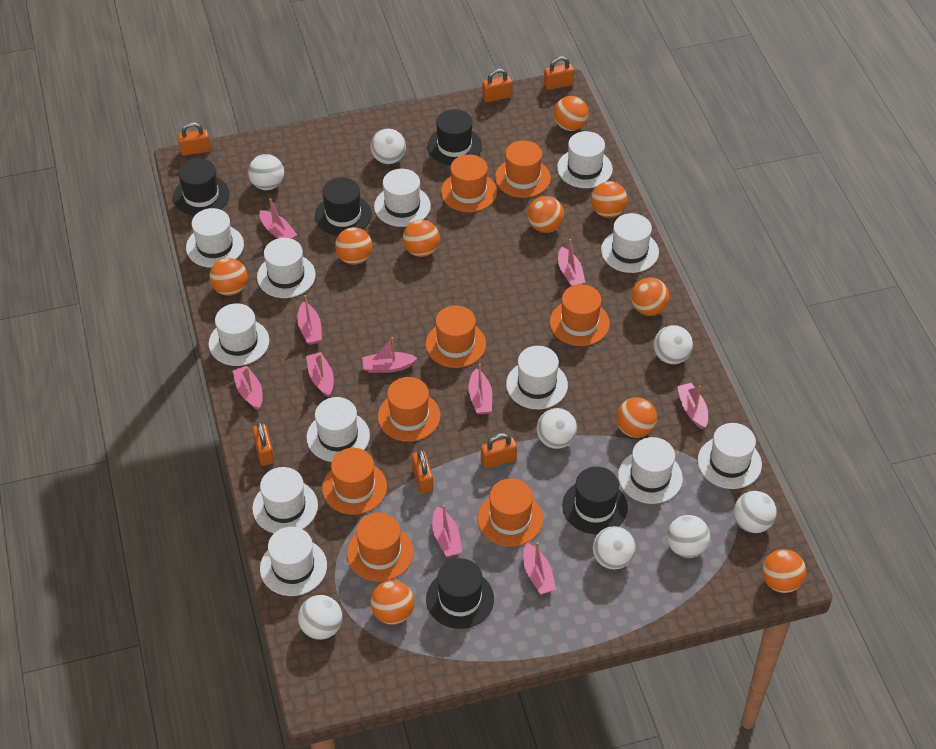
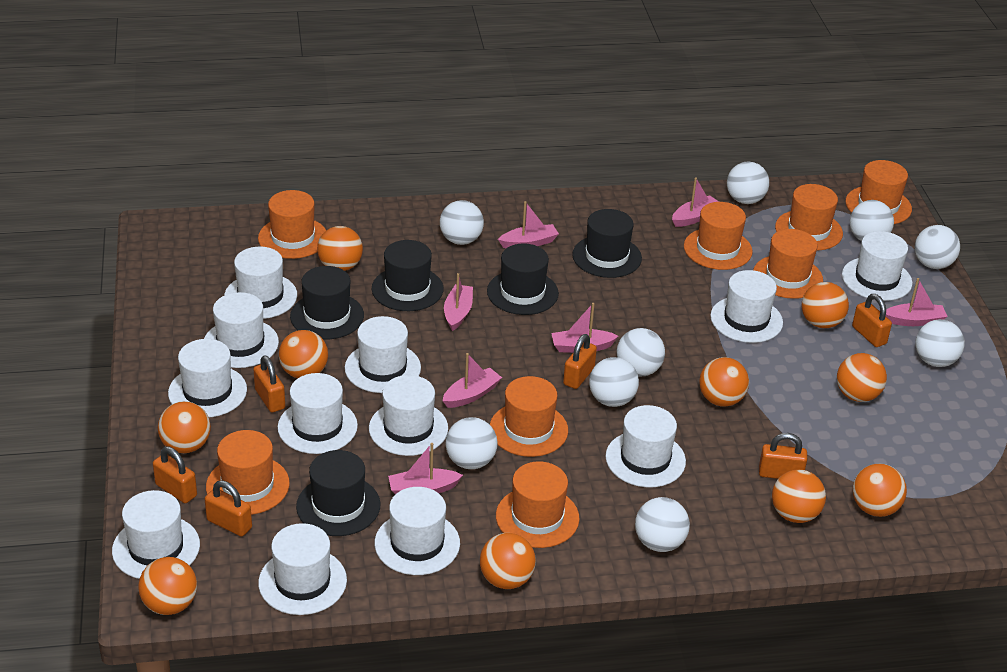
pink boat: 10 -> 7
white ball: 8 -> 9

